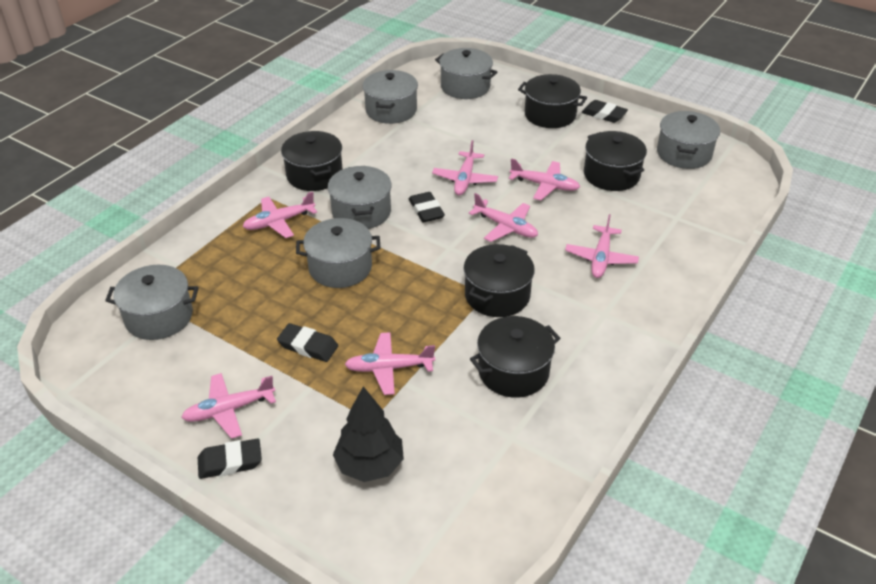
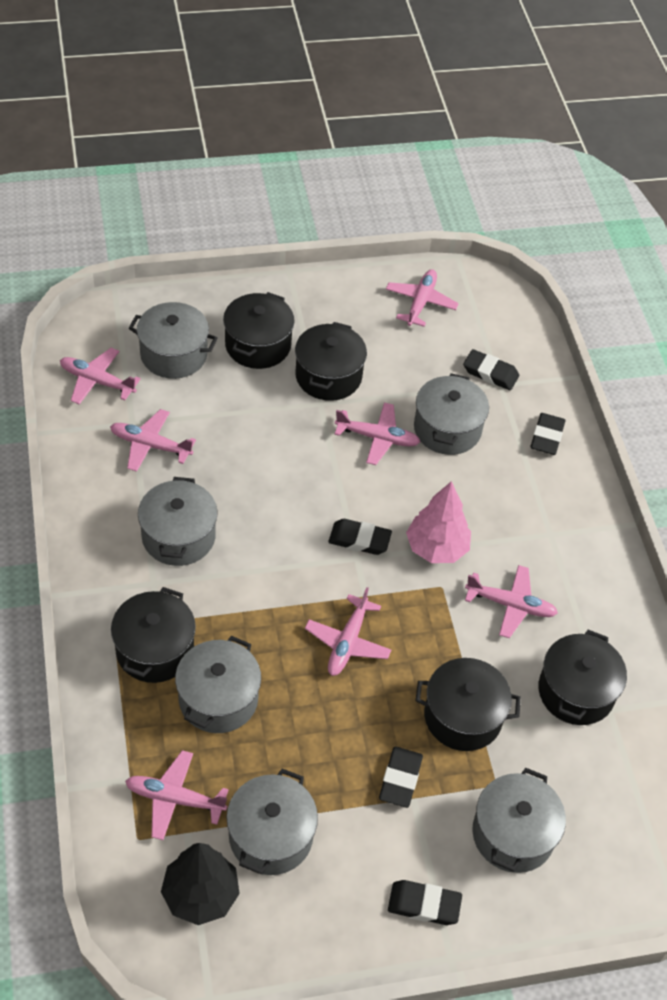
black eraser: 4 -> 5
pink tree: 0 -> 1

